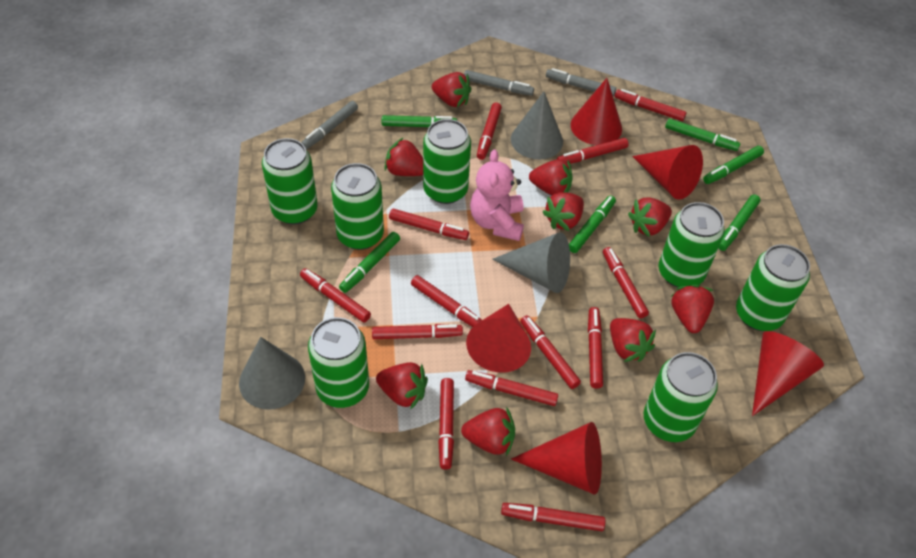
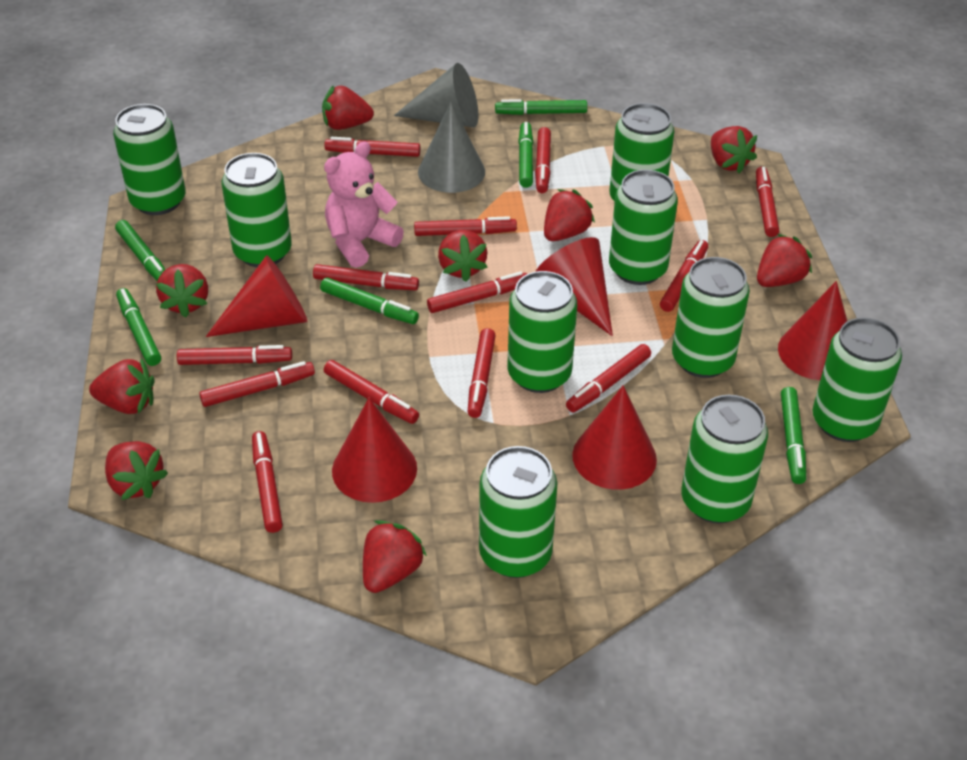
green can: 7 -> 9
grey cone: 3 -> 2
grey marker: 3 -> 0

